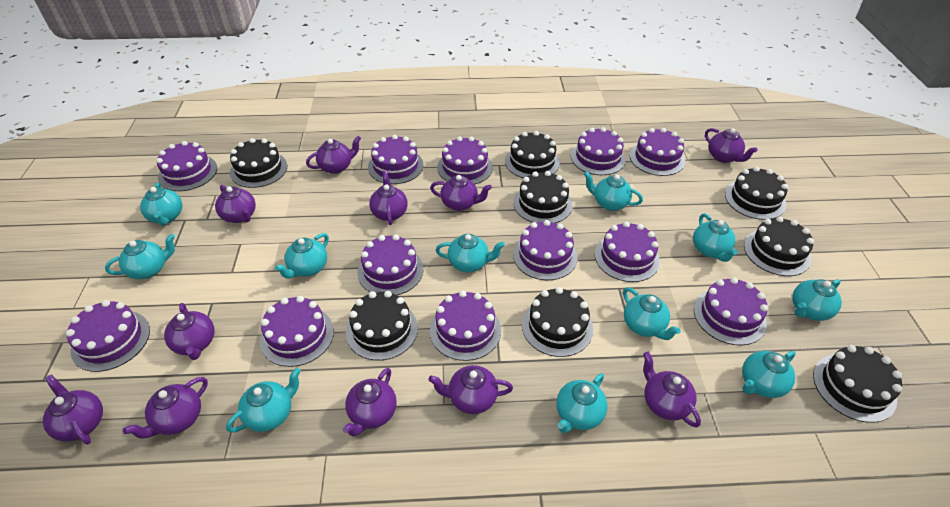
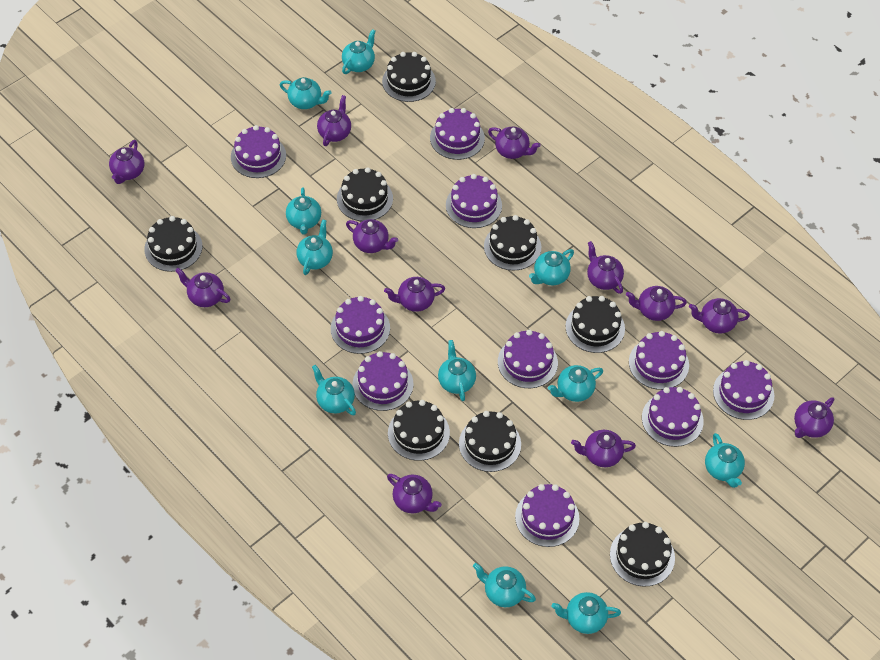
purple cake: 12 -> 10
purple teapot: 11 -> 12

